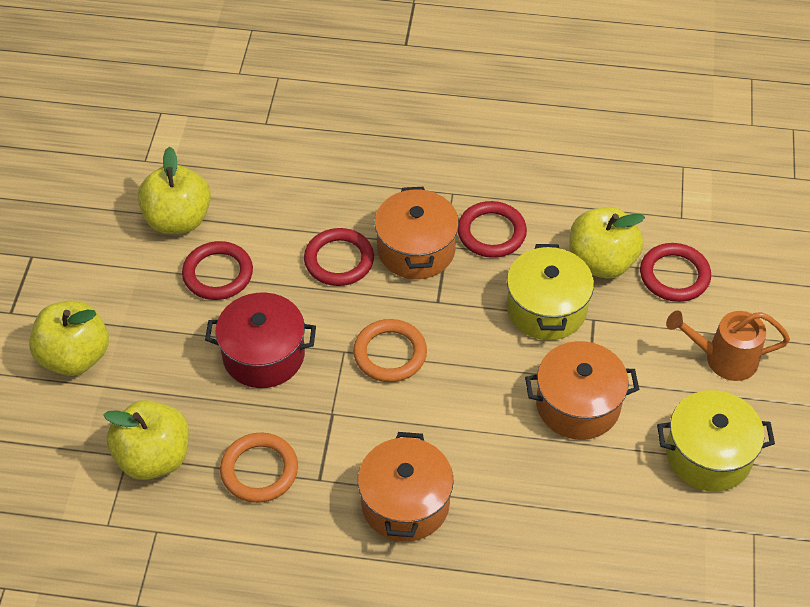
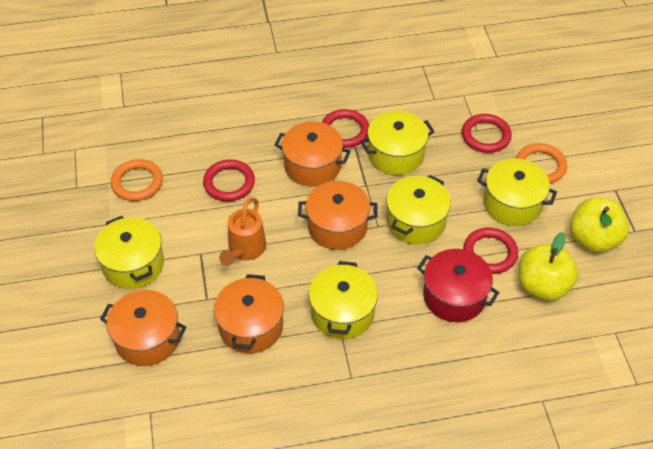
orange pot: 3 -> 4
yellow apple: 4 -> 2
yellow pot: 2 -> 5

